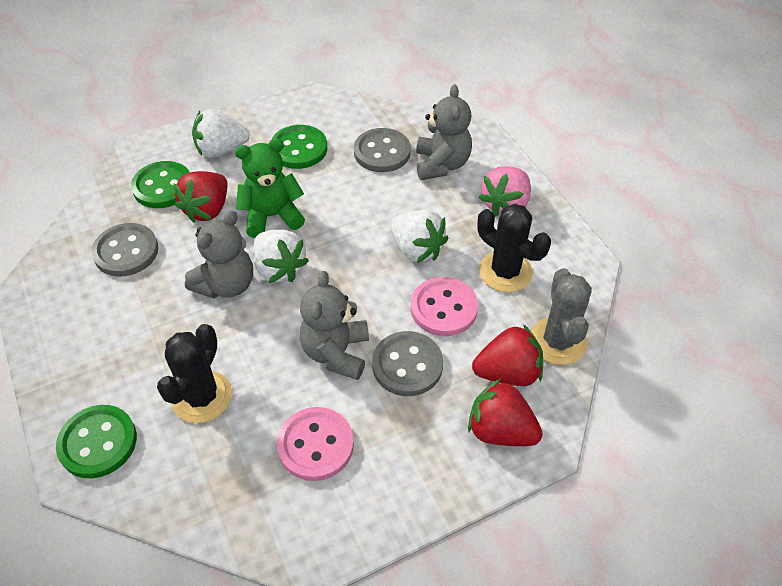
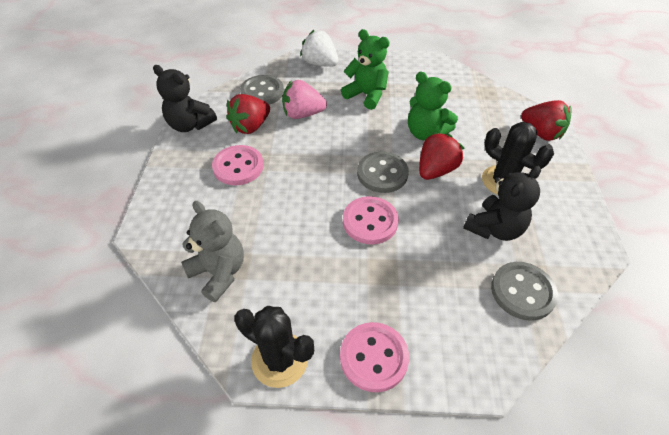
black teddy bear: 0 -> 2
green button: 3 -> 0
green teddy bear: 1 -> 2
grey cactus: 1 -> 0
grey teddy bear: 3 -> 1
pink button: 2 -> 3
white strawberry: 3 -> 1

